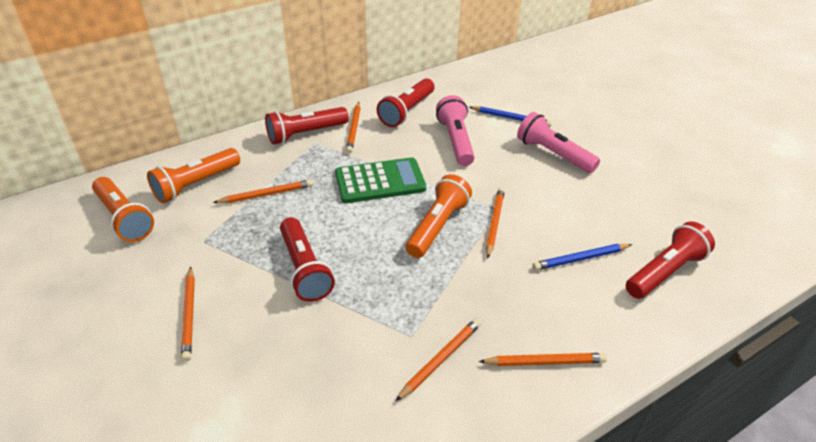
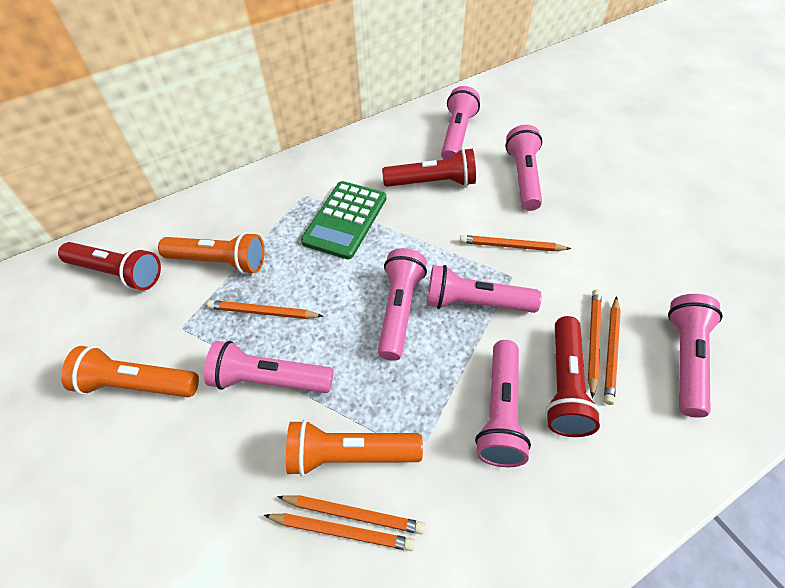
blue pencil: 2 -> 0
pink flashlight: 2 -> 7
red flashlight: 4 -> 3

